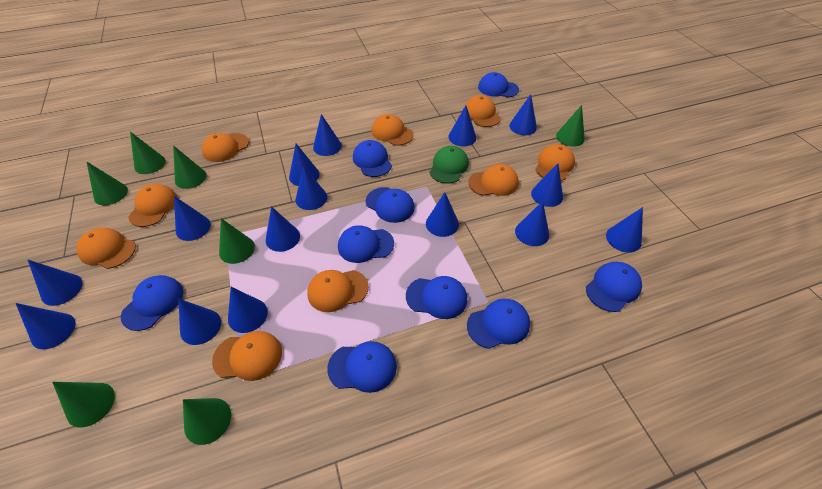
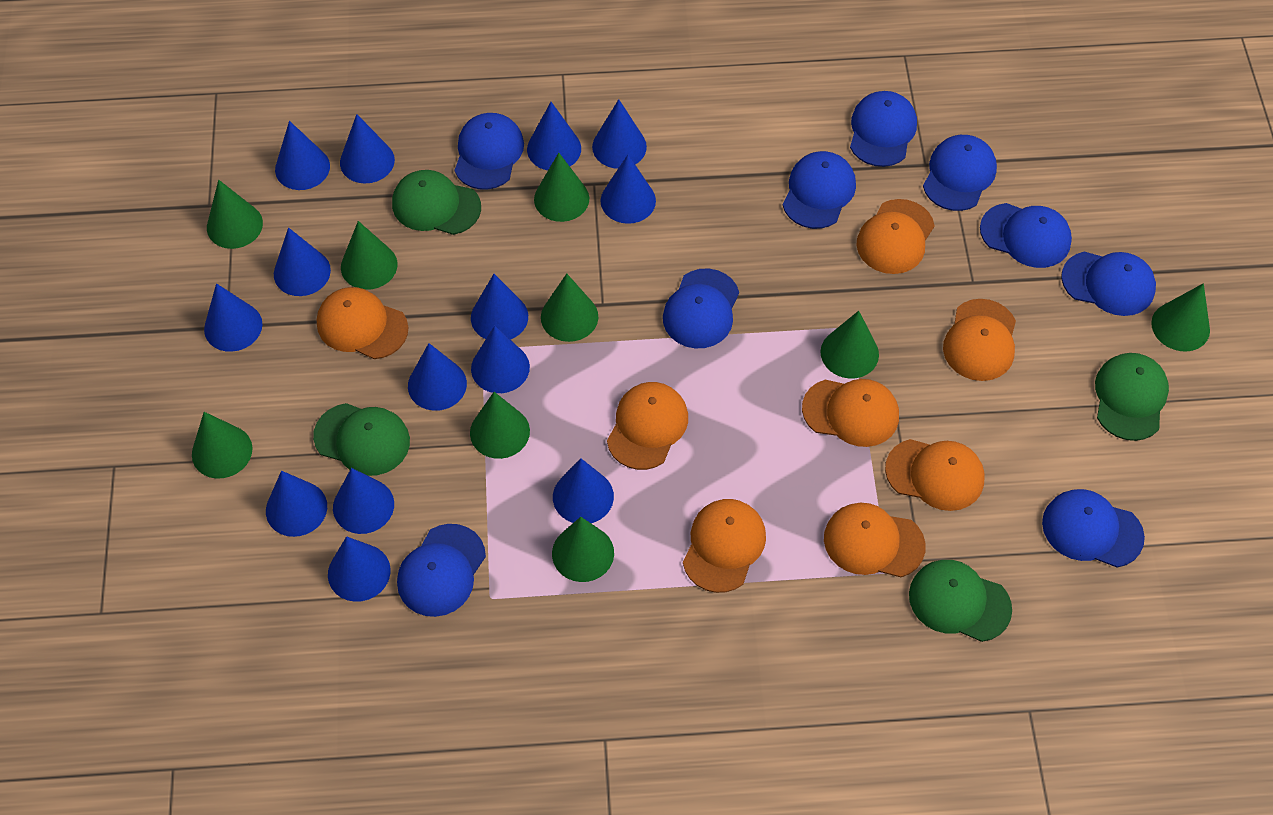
blue cone: 15 -> 14
green cap: 1 -> 4
green cone: 7 -> 9
orange cap: 9 -> 8

